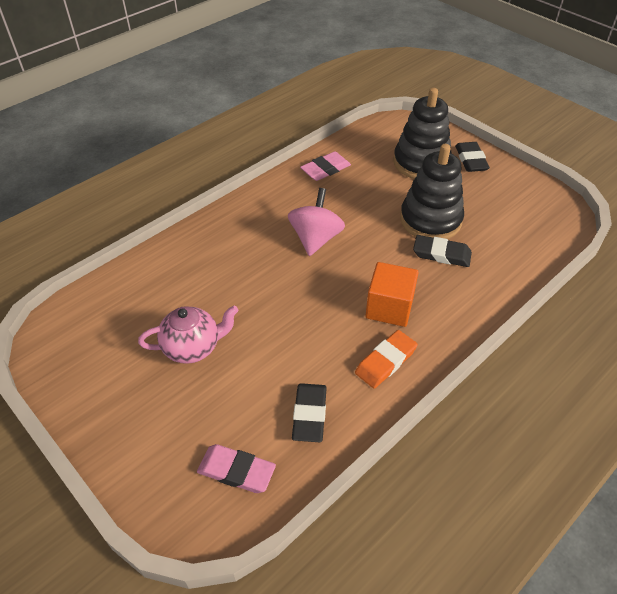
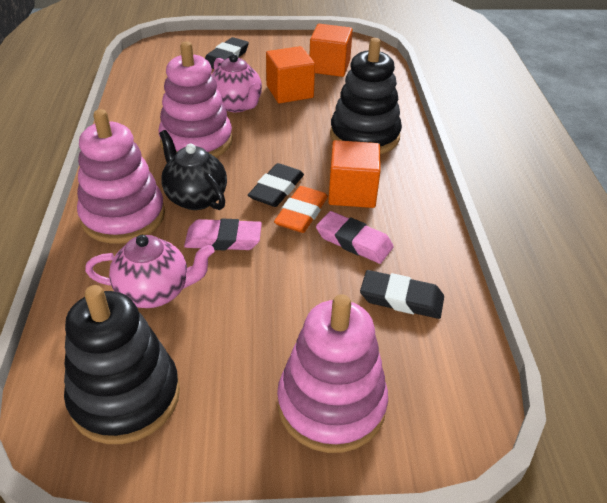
black teapot: 0 -> 1
orange cube: 1 -> 3
pink spinning top: 1 -> 0
pink stacking toy: 0 -> 3
pink teapot: 1 -> 2

